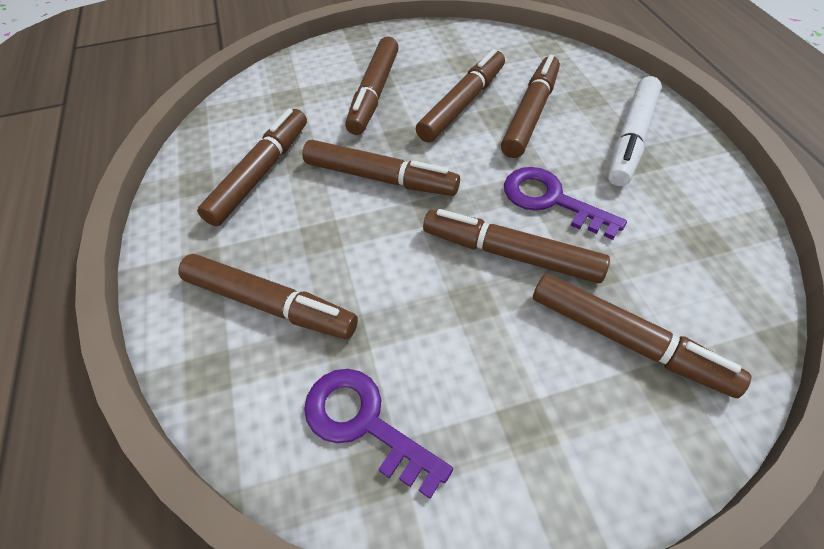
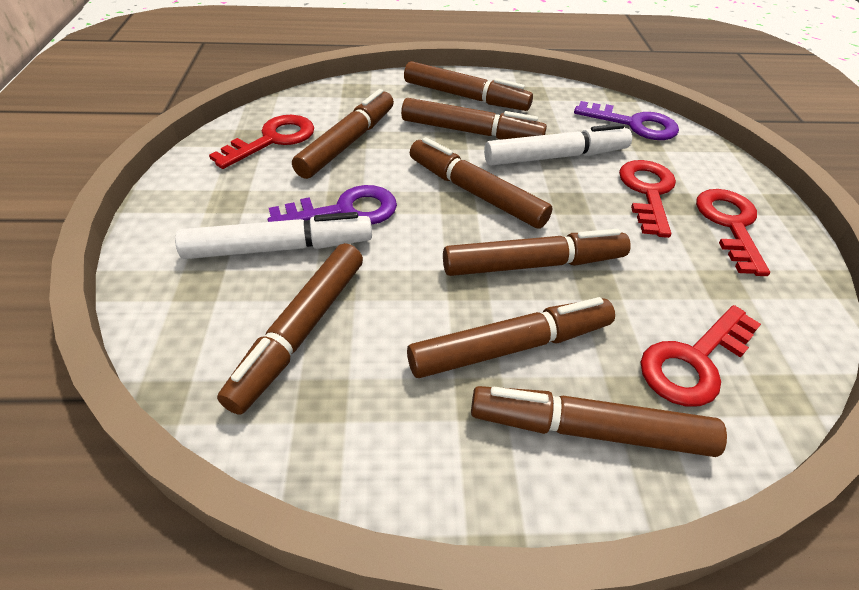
red key: 0 -> 4
white marker: 1 -> 2

